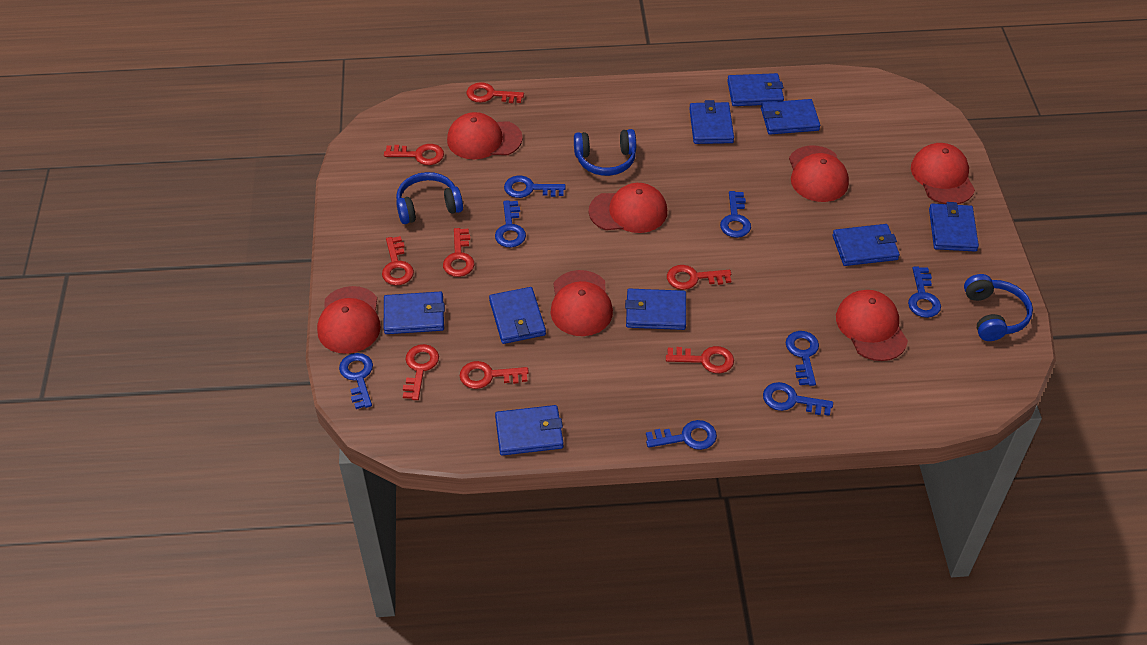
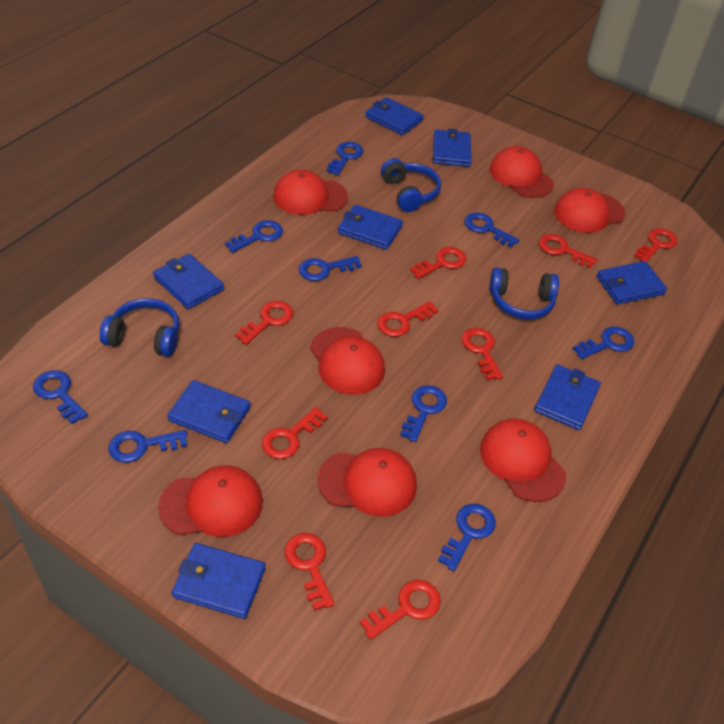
blue key: 8 -> 9
blue wallet: 9 -> 8
red key: 8 -> 9

